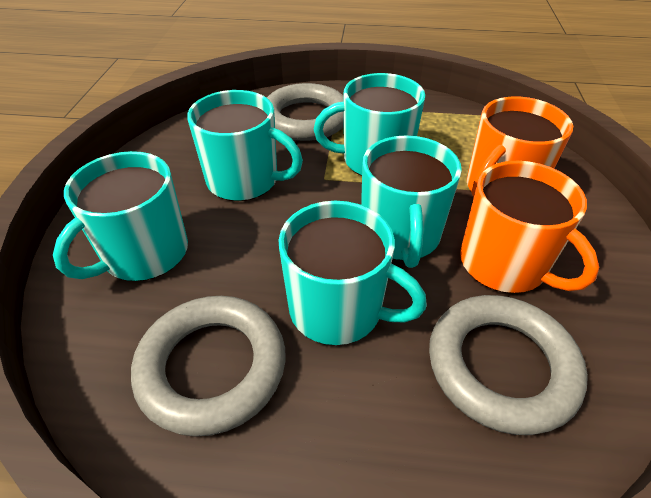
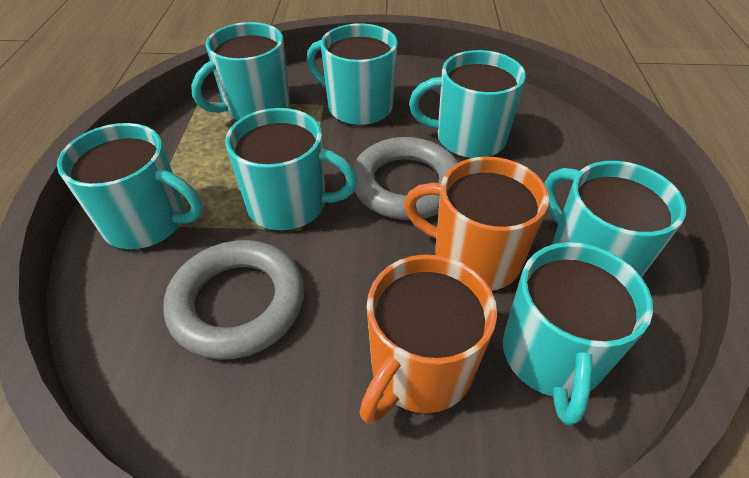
grey ring: 3 -> 2
turquoise mug: 5 -> 7

